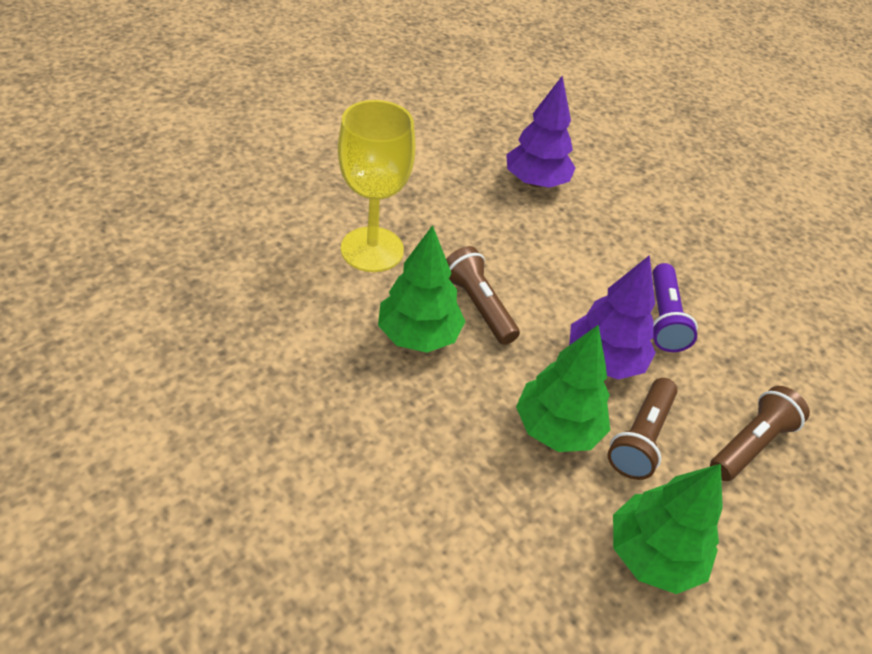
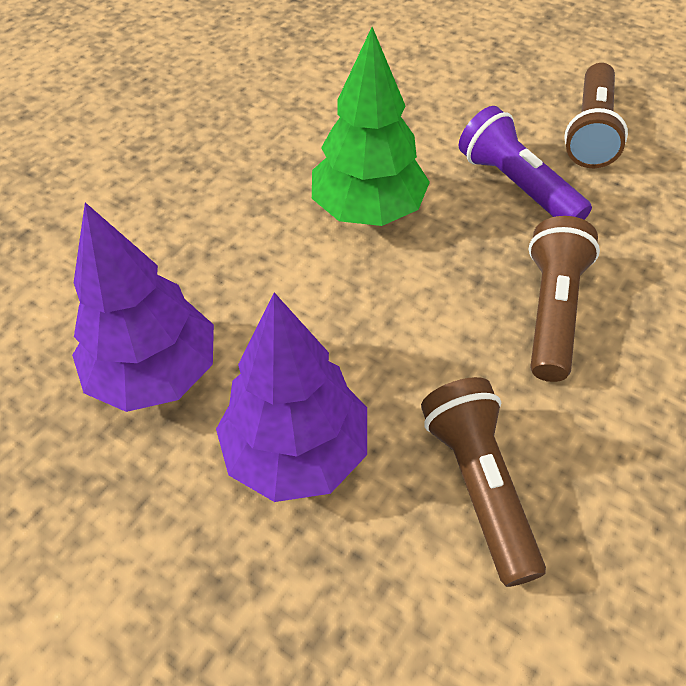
green tree: 3 -> 1
yellow goblet: 1 -> 0

